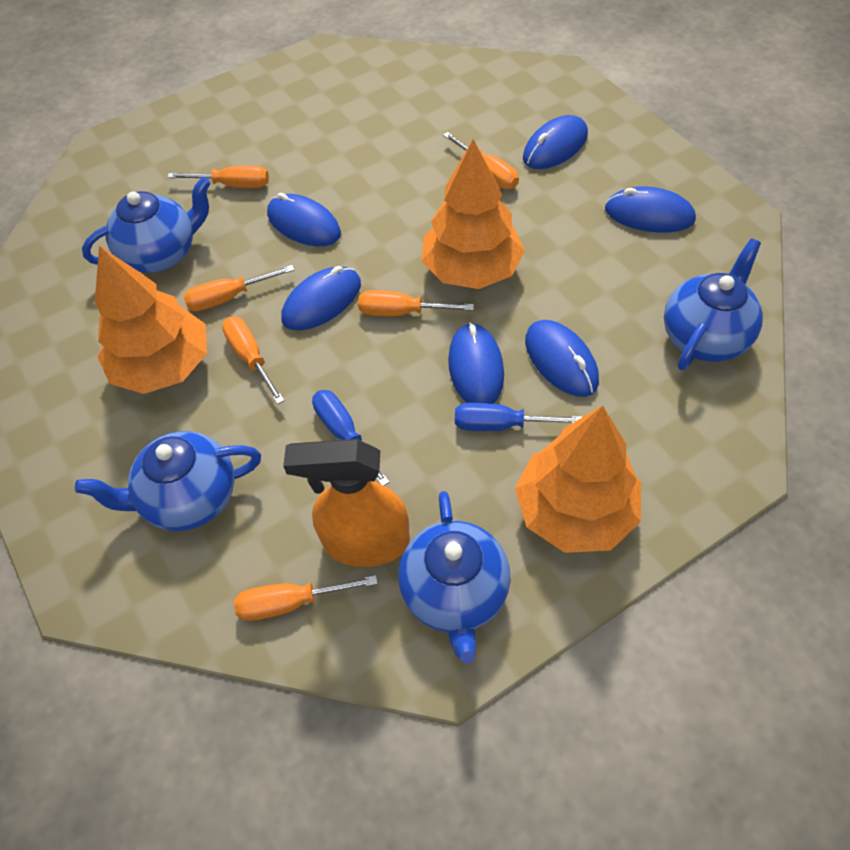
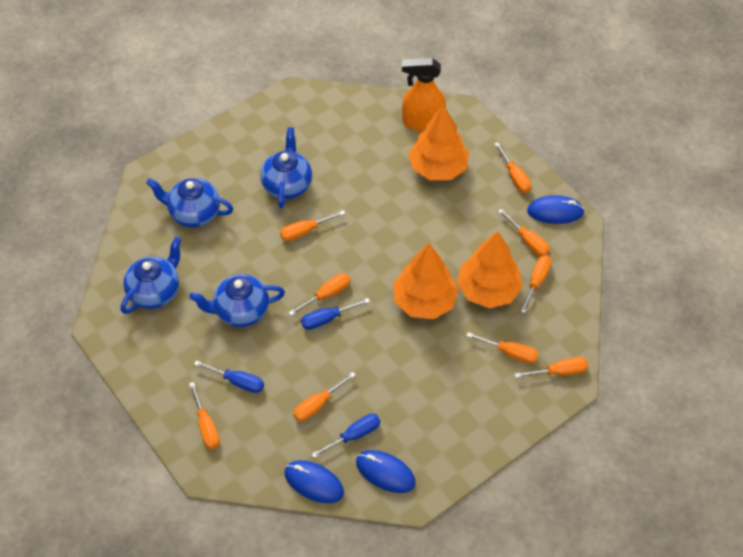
blue mouse: 6 -> 3
blue screwdriver: 2 -> 3
orange screwdriver: 6 -> 9

